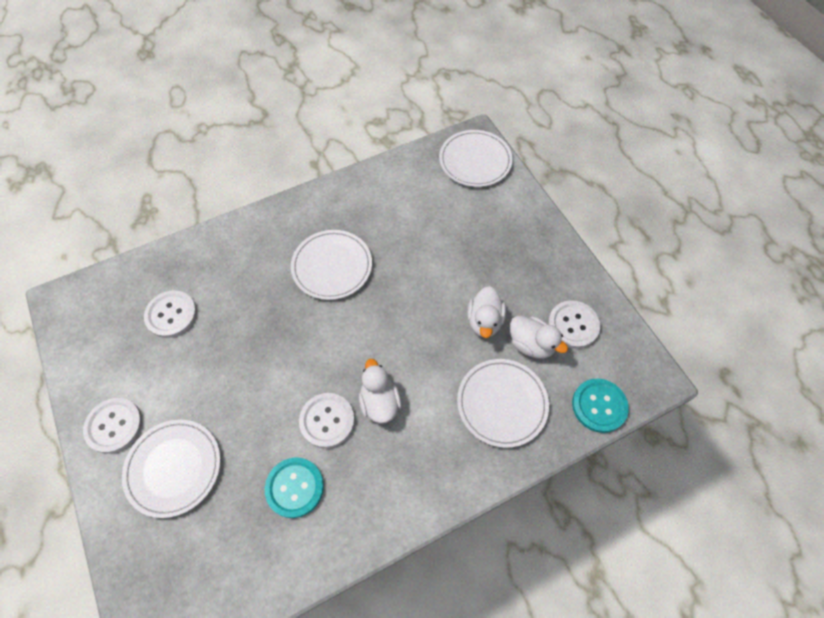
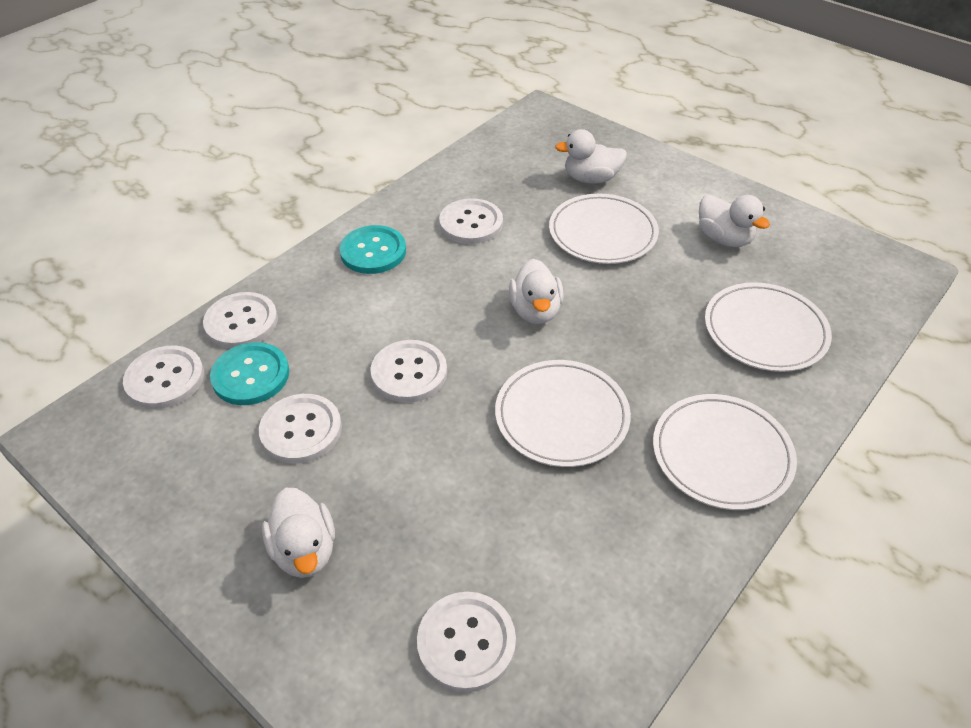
white button: 4 -> 6
white duck: 3 -> 4

